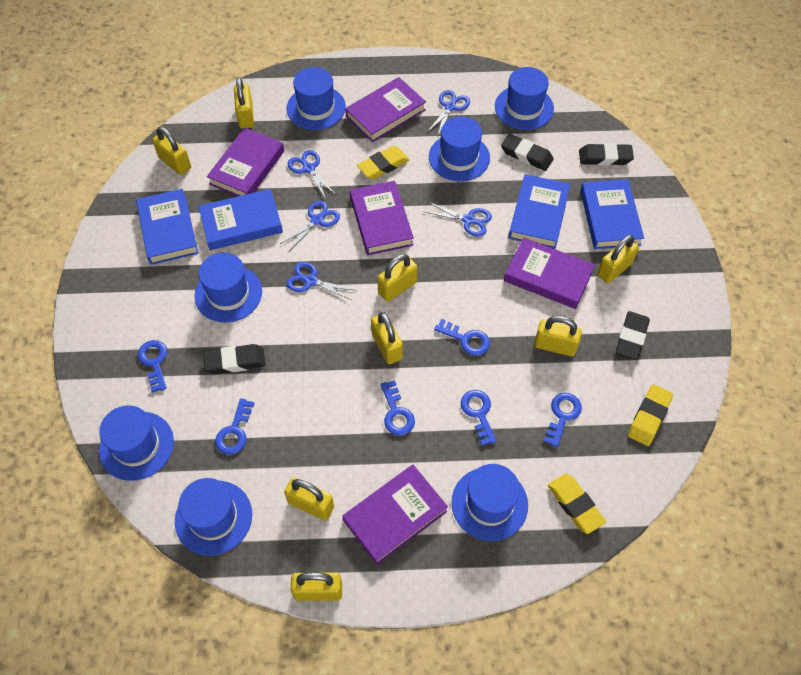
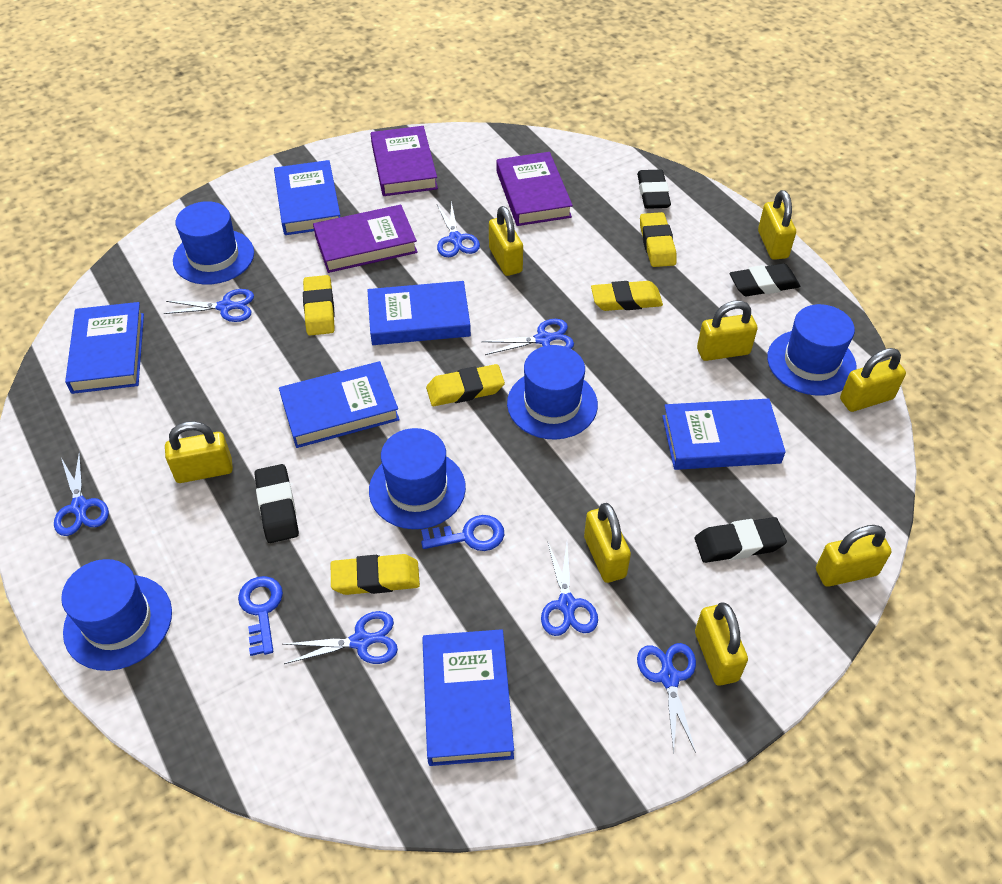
blue book: 4 -> 6
blue hat: 7 -> 5
blue key: 6 -> 2
blue scissors: 5 -> 7
purple book: 5 -> 3
yellow eraser: 3 -> 5

